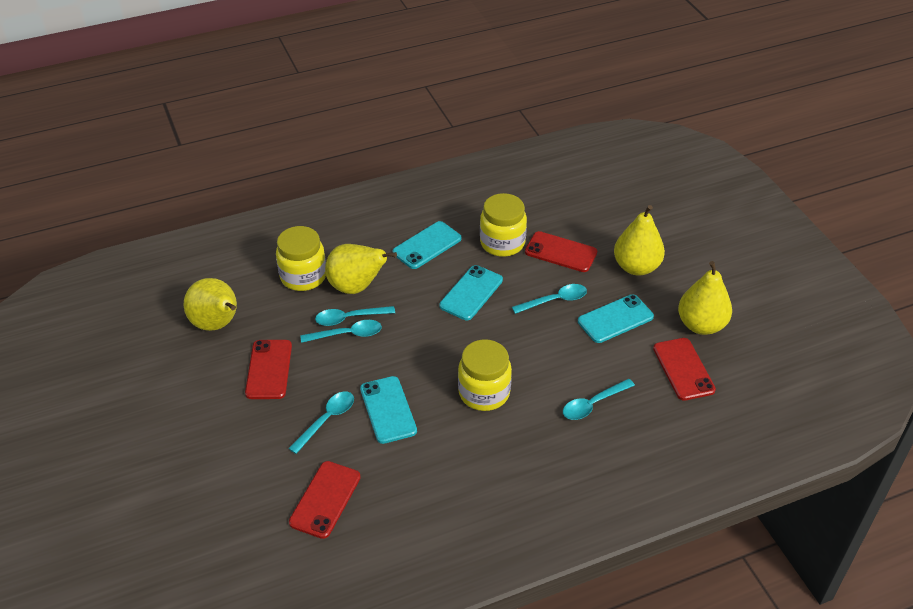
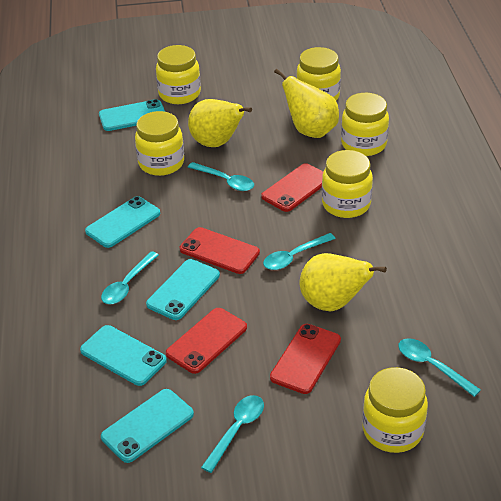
turquoise phone: 4 -> 5
yellow jar: 3 -> 6
yellow pear: 4 -> 3

